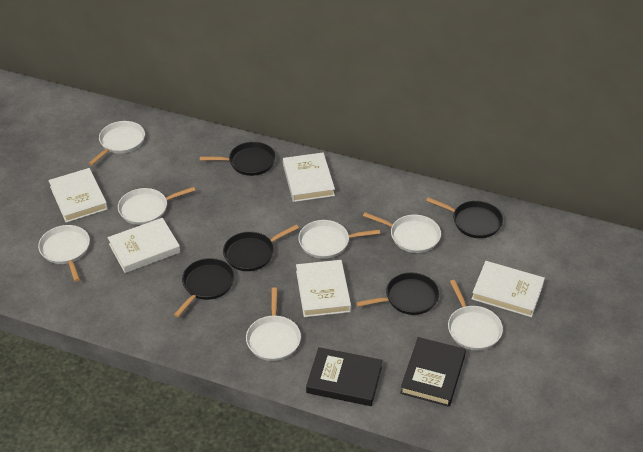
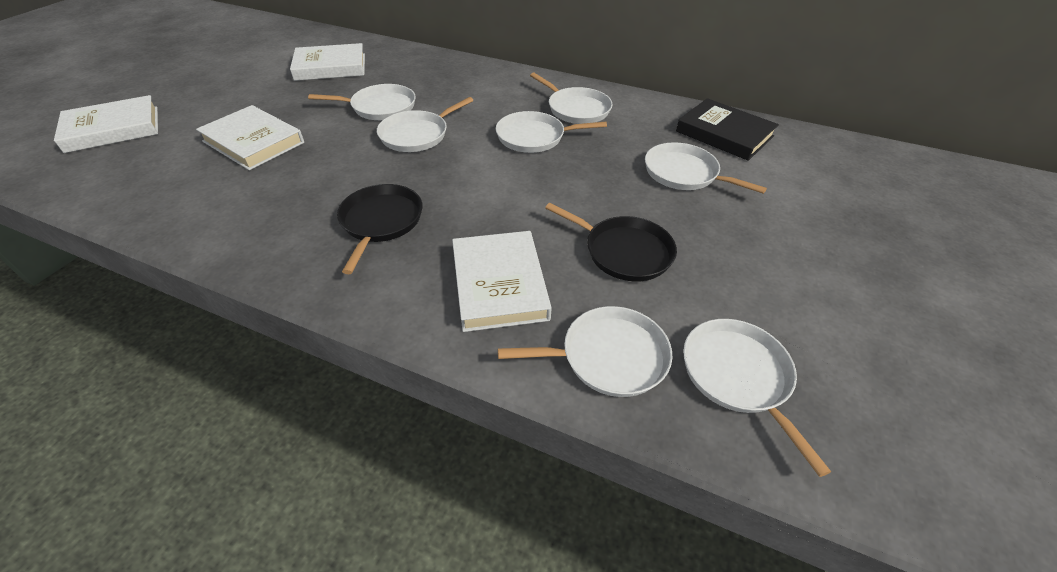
black book: 2 -> 1
black pan: 5 -> 2
white book: 5 -> 4

